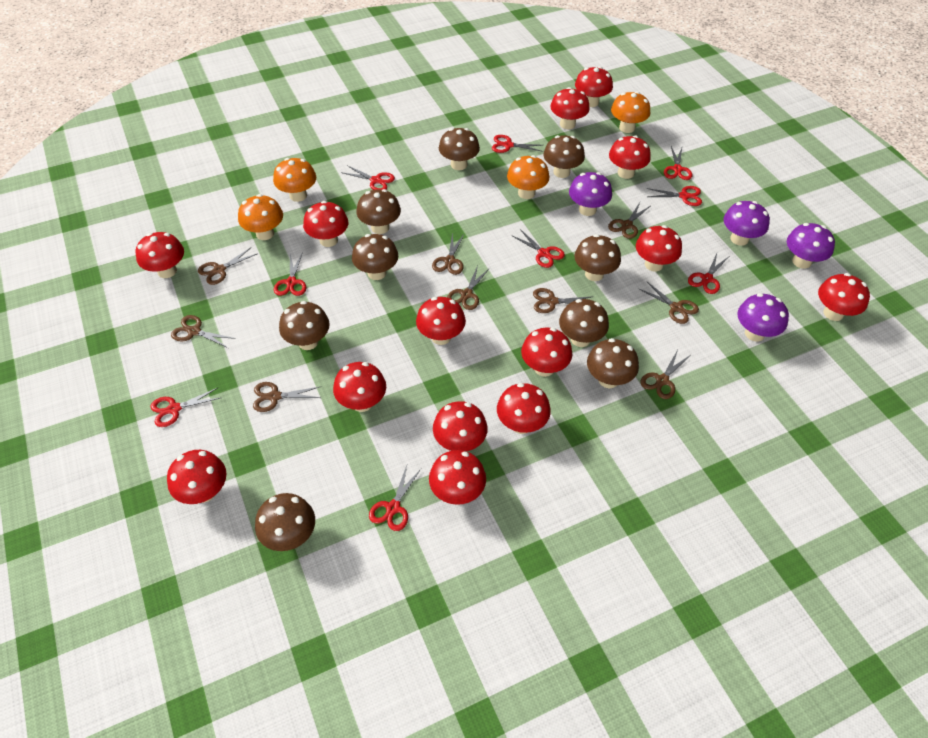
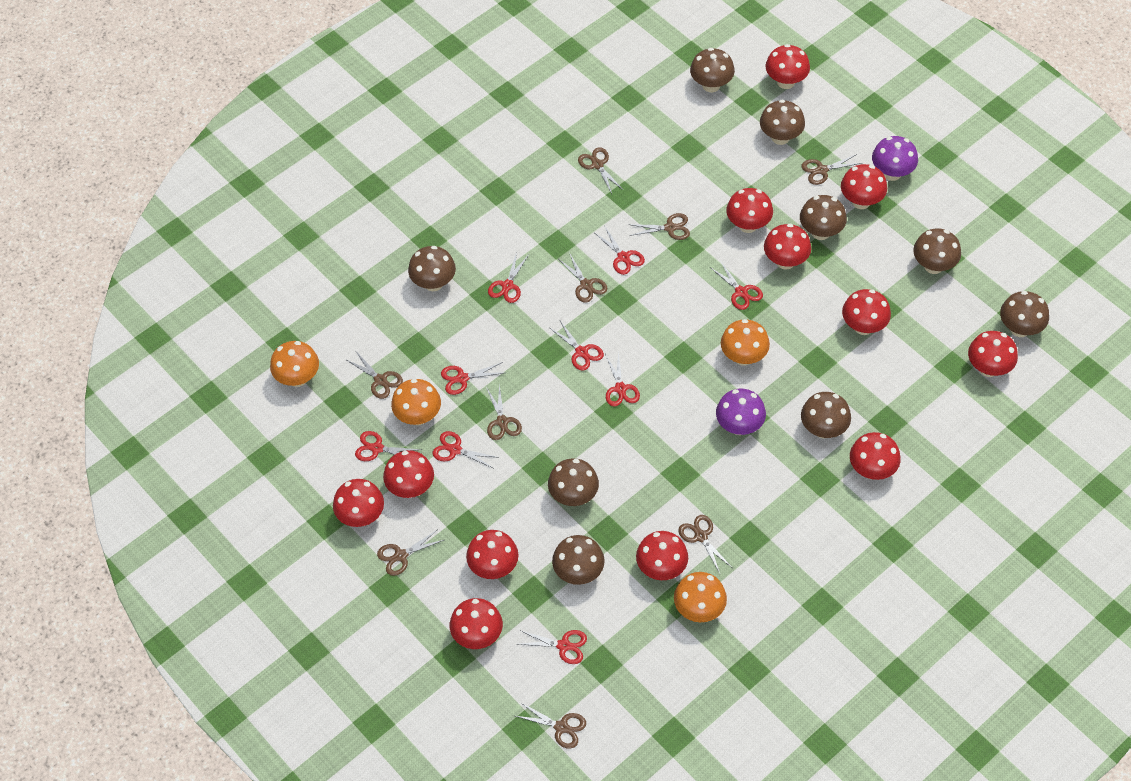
purple mushroom: 4 -> 2
red mushroom: 14 -> 12

